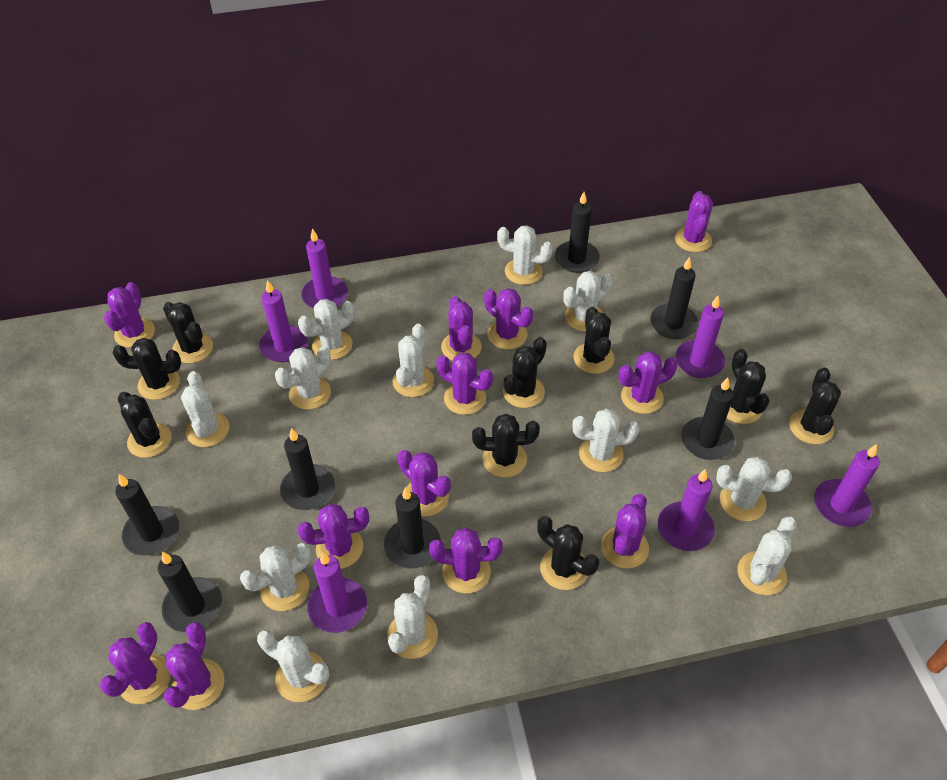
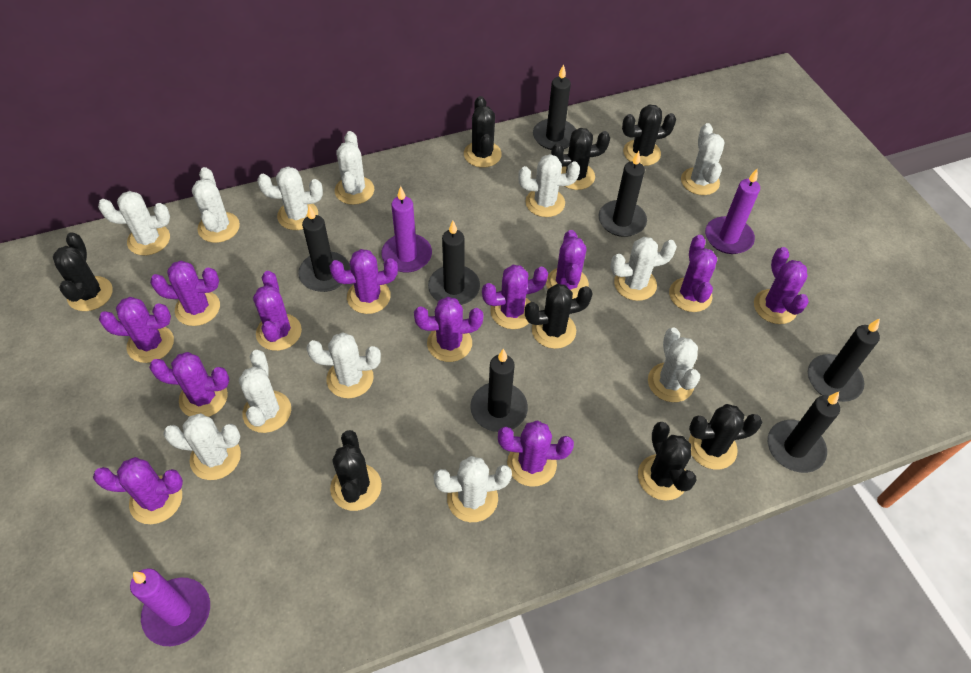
black cactus: 9 -> 8
purple candle: 6 -> 3

